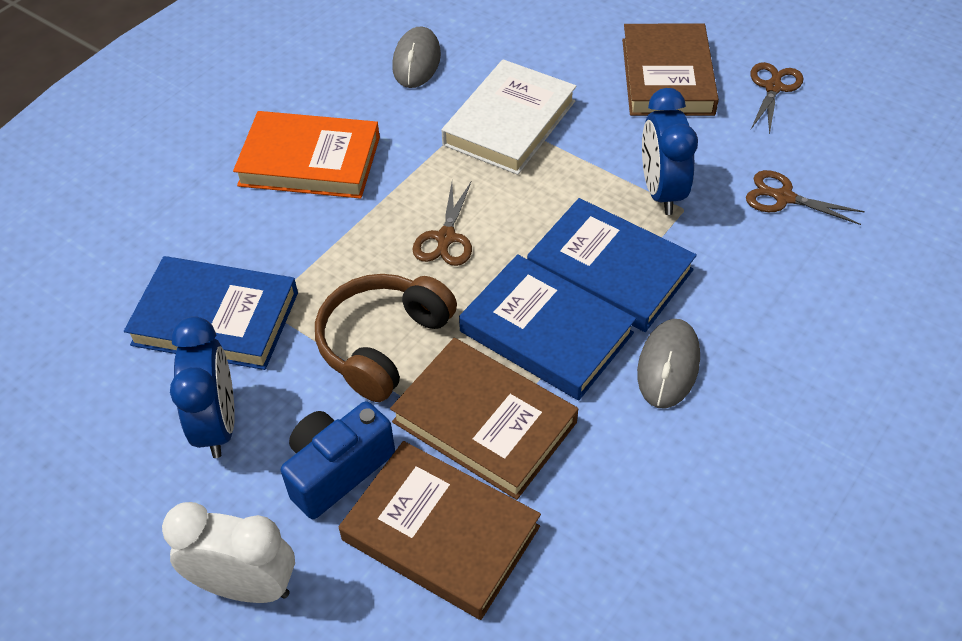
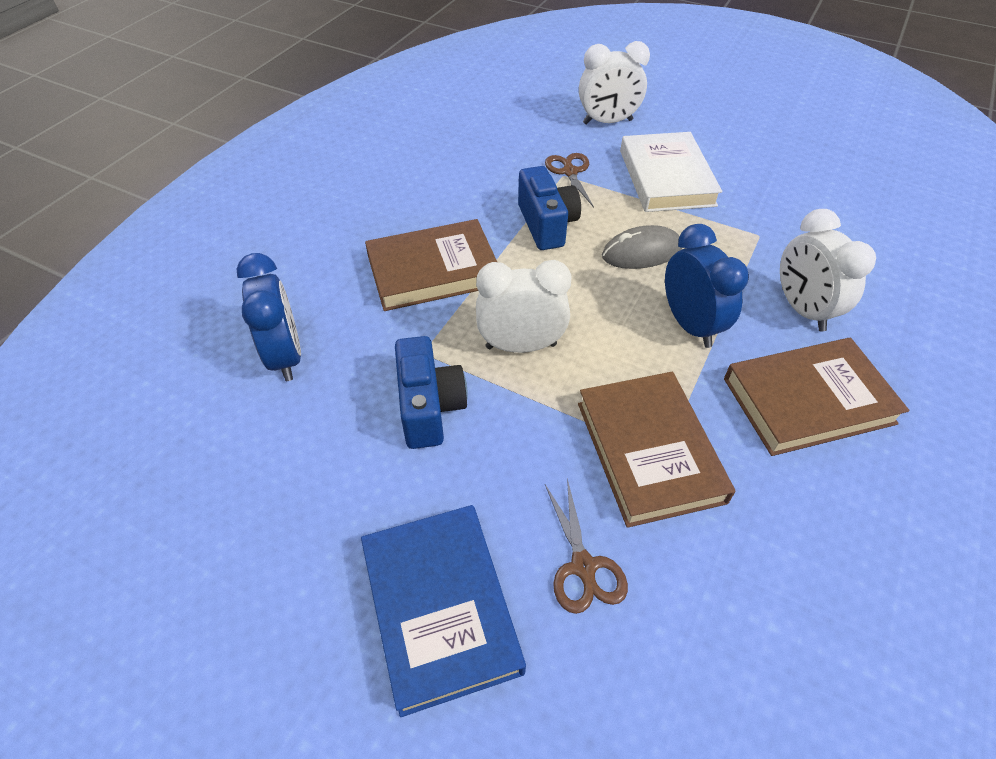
blue book: 3 -> 1
blue camera: 1 -> 2
brown headphones: 1 -> 0
brown scissors: 3 -> 2
grey mouse: 2 -> 1
orange book: 1 -> 0
white clock: 1 -> 3

